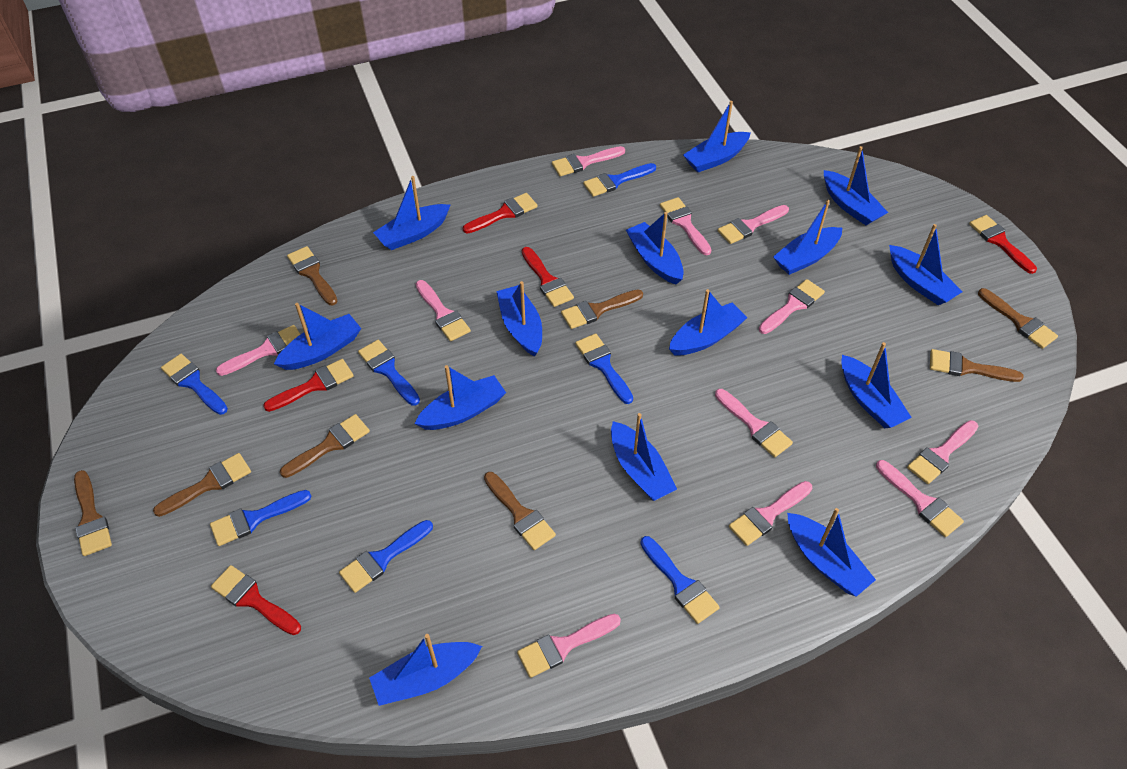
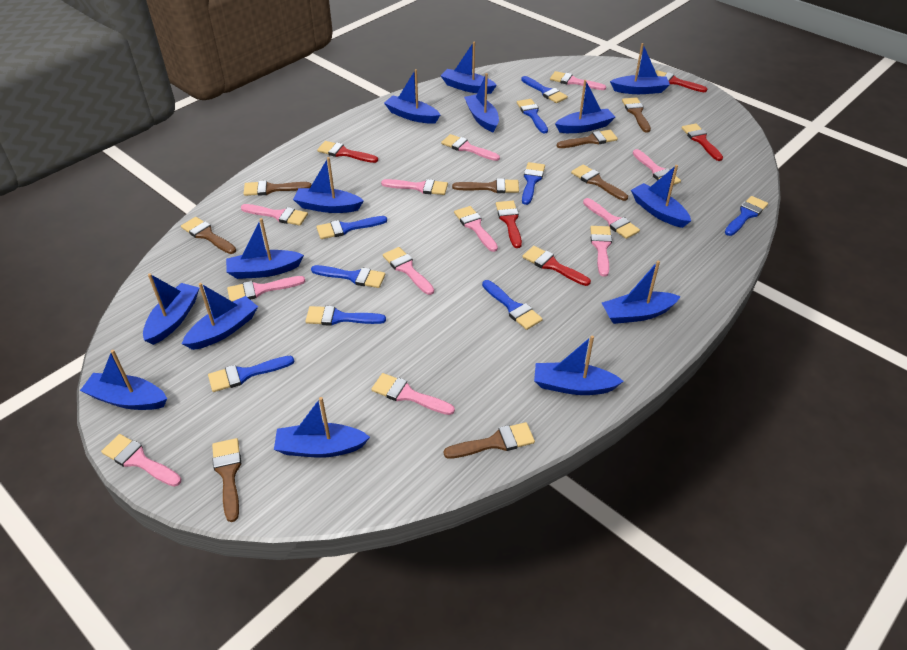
blue brush: 7 -> 9
pink brush: 11 -> 12

